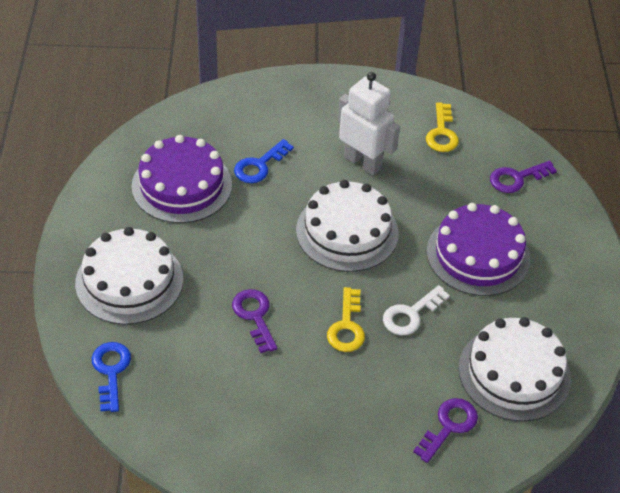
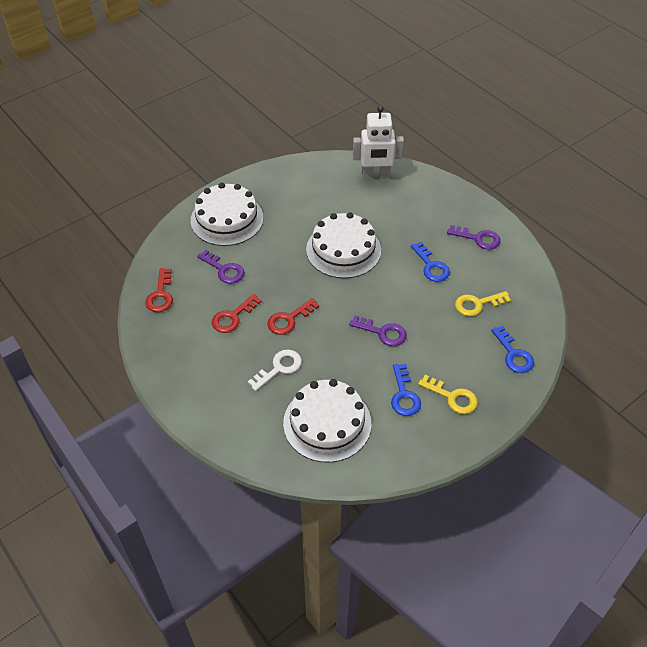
blue key: 2 -> 3
purple cake: 2 -> 0
red key: 0 -> 3

